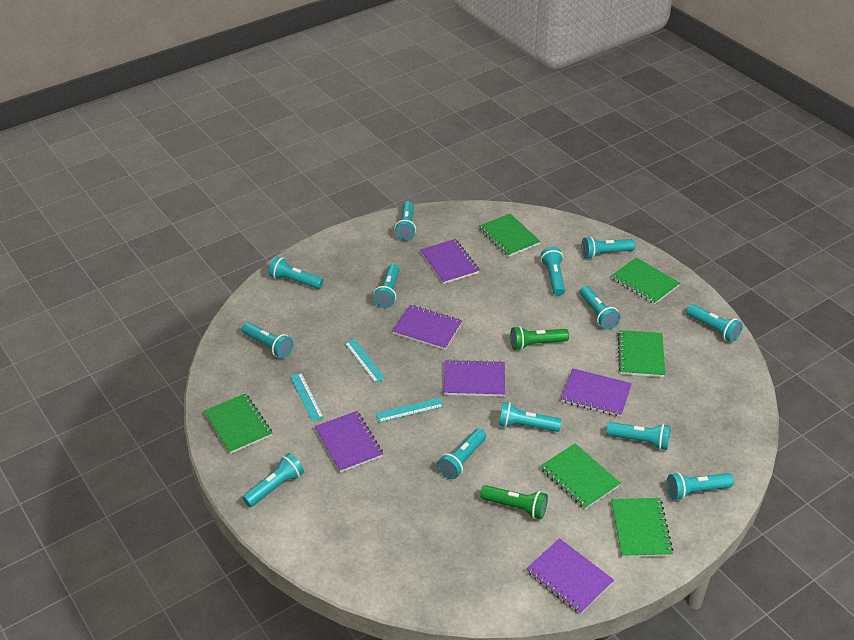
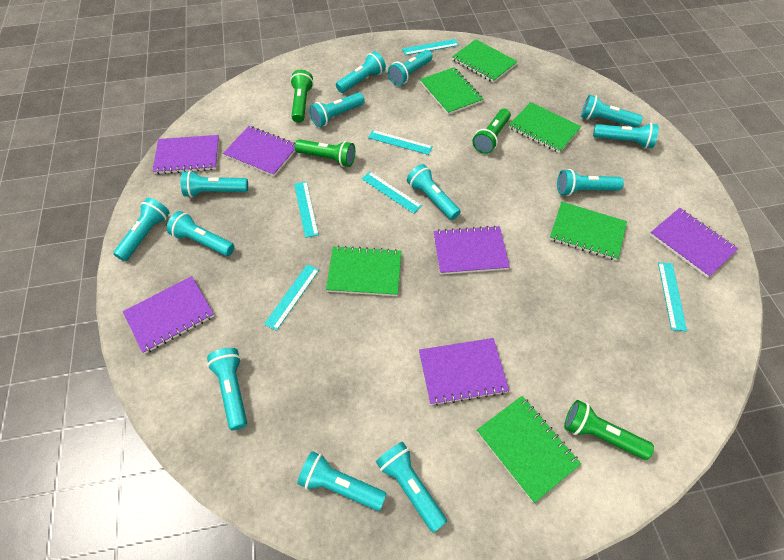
green flashlight: 2 -> 4
turquoise ruler: 3 -> 6

